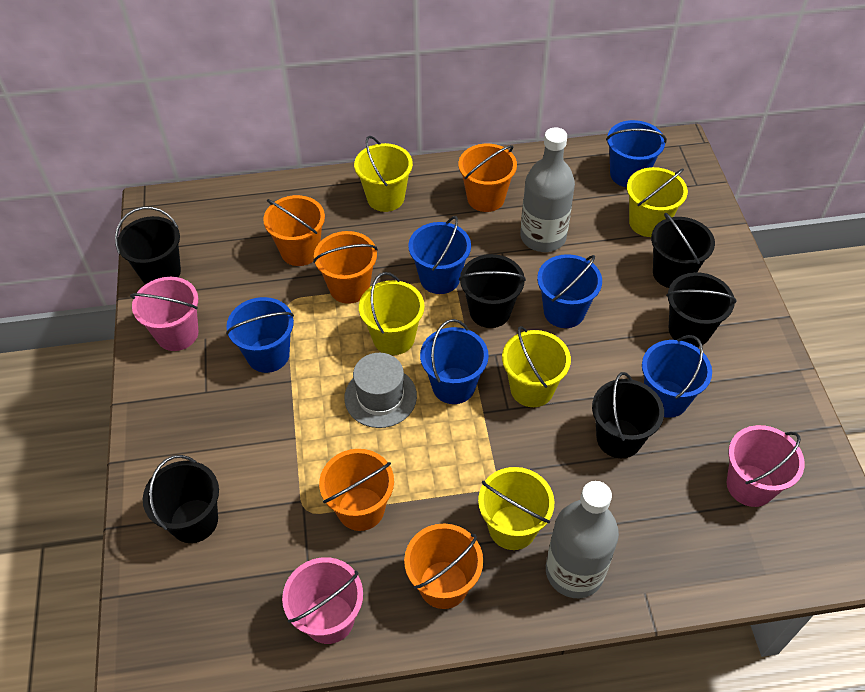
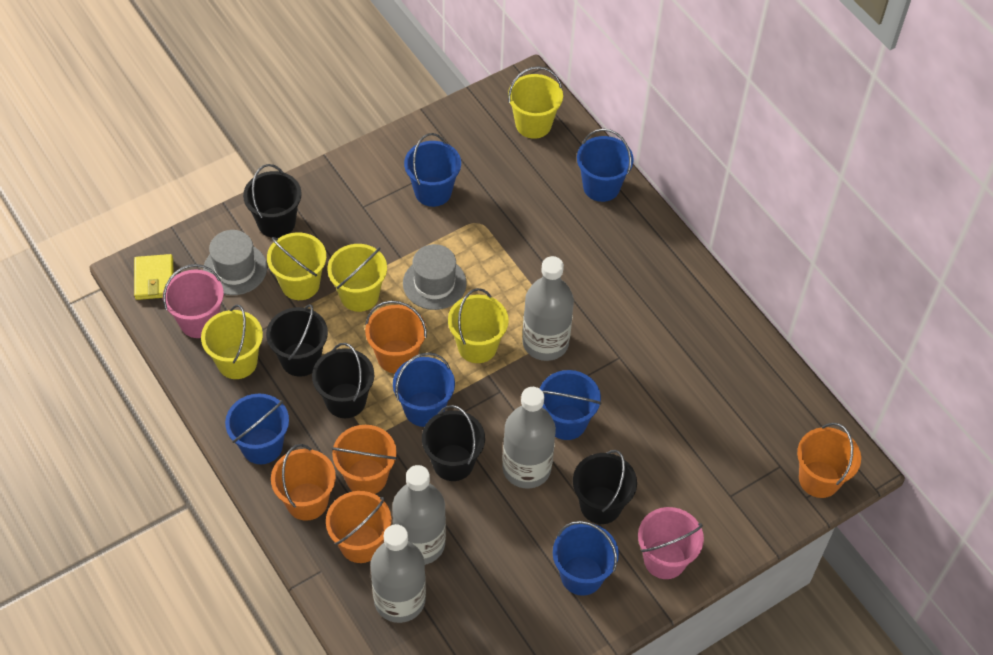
black bucket: 6 -> 5
grey bottle: 2 -> 4
grey hat: 1 -> 2
pink bucket: 3 -> 2
yellow wallet: 0 -> 1

